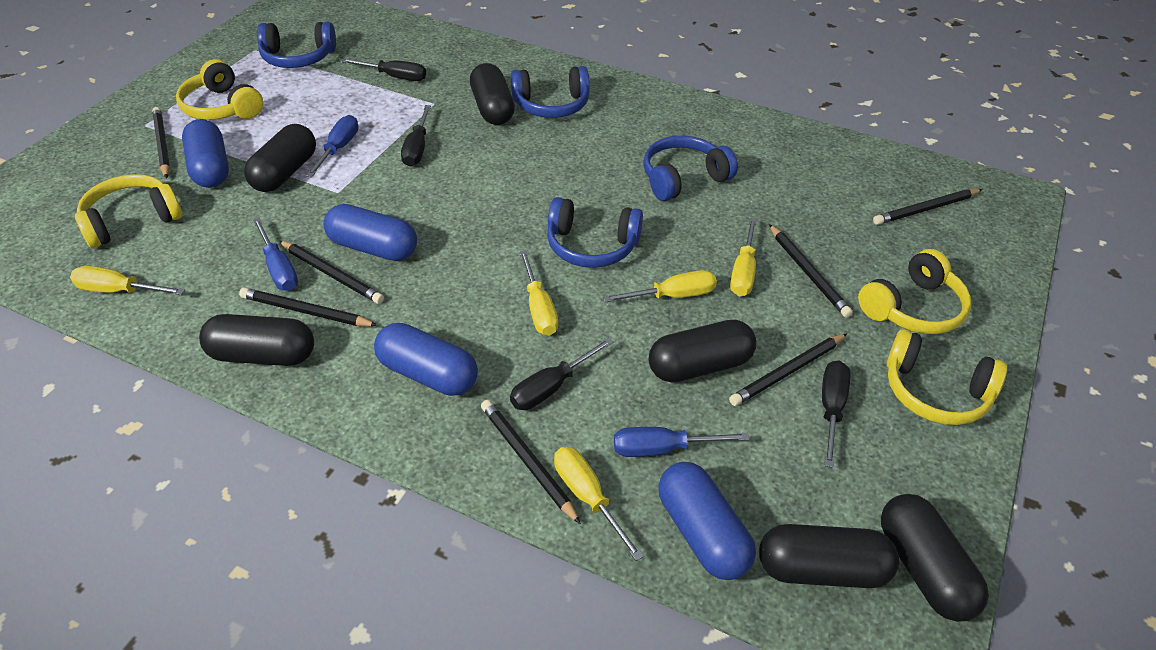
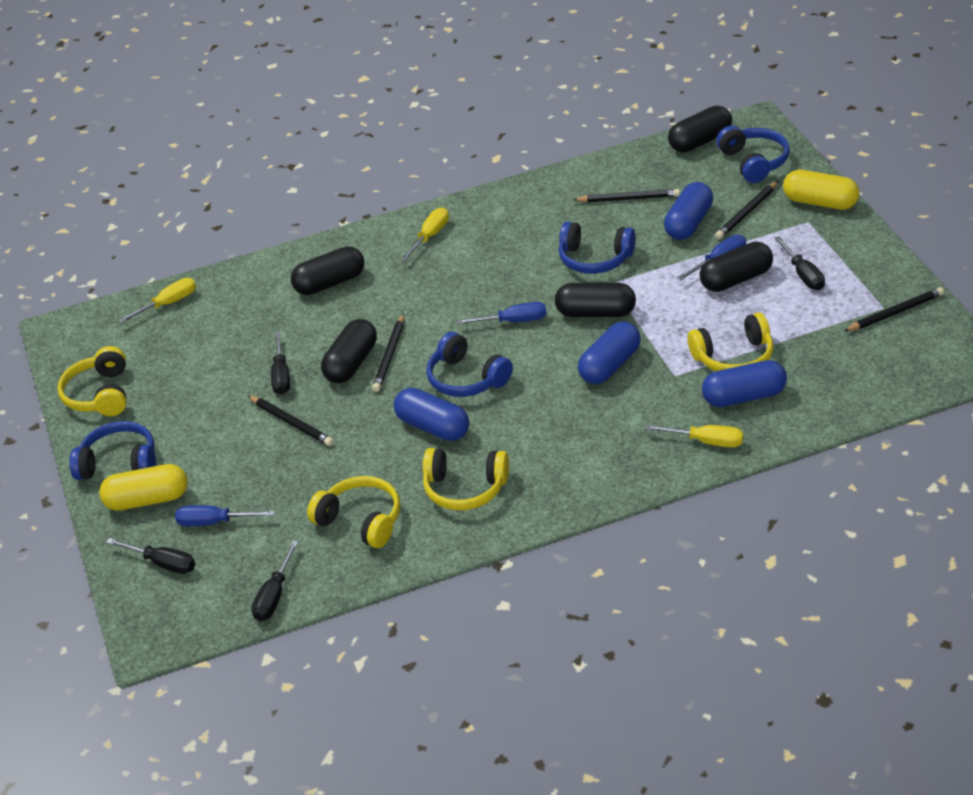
black capsule: 6 -> 5
black pencil: 7 -> 5
yellow capsule: 0 -> 2
yellow screwdriver: 5 -> 3

